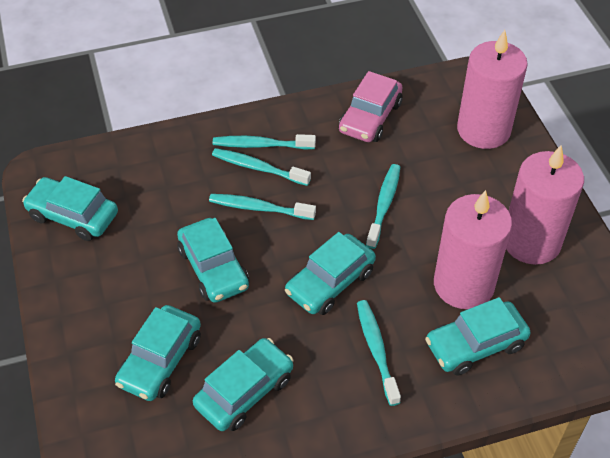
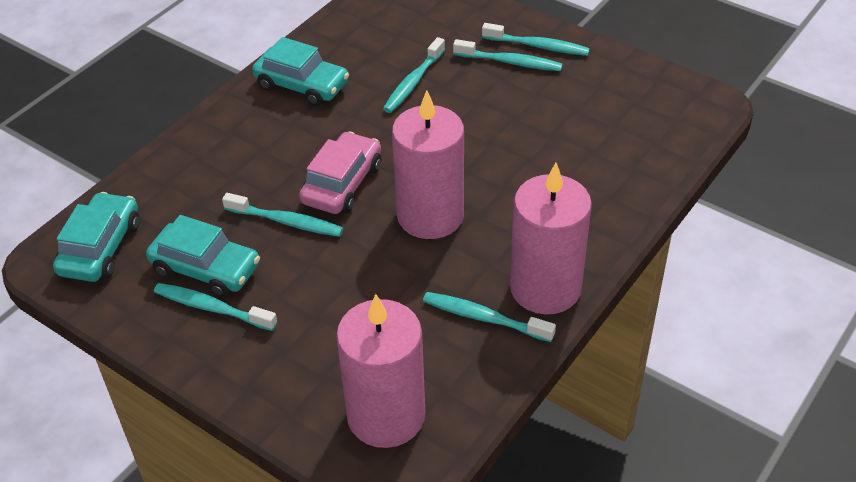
turquoise car: 6 -> 3
turquoise toothbrush: 5 -> 6

